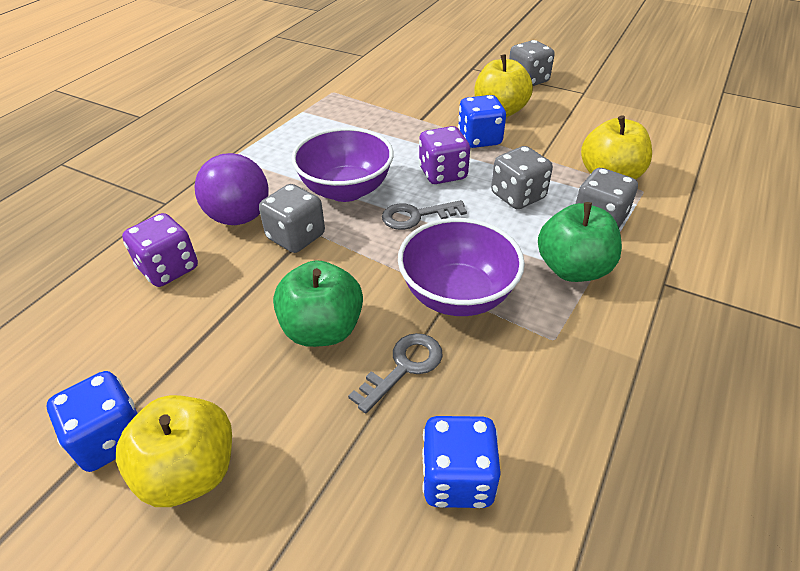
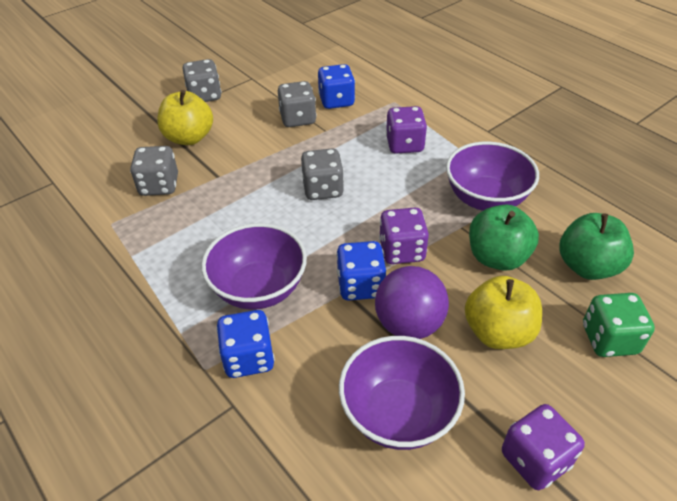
green dice: 0 -> 1
grey key: 2 -> 0
purple bowl: 2 -> 3
purple dice: 2 -> 3
yellow apple: 3 -> 2

